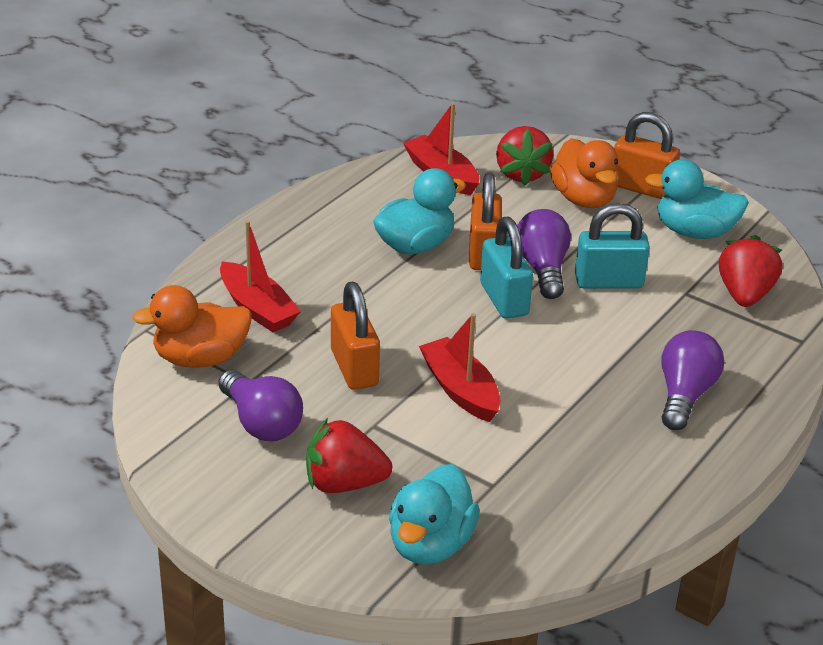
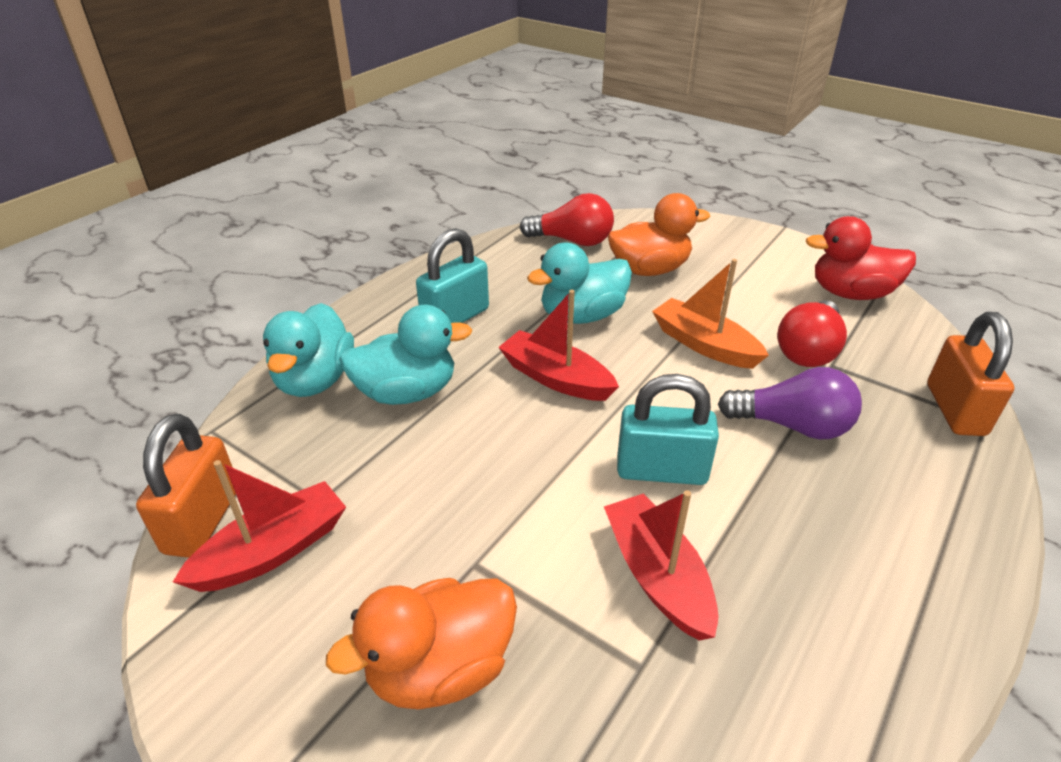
orange boat: 0 -> 1
orange padlock: 3 -> 2
purple light bulb: 3 -> 1
red duck: 0 -> 1
red light bulb: 0 -> 2
red strawberry: 3 -> 0

